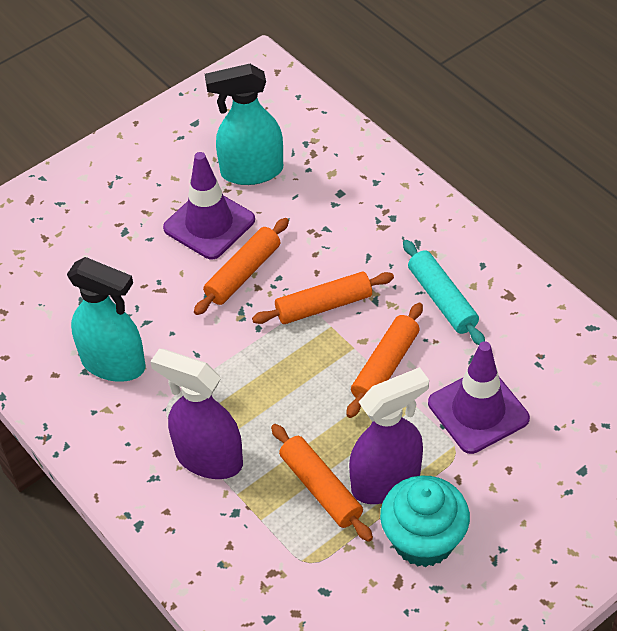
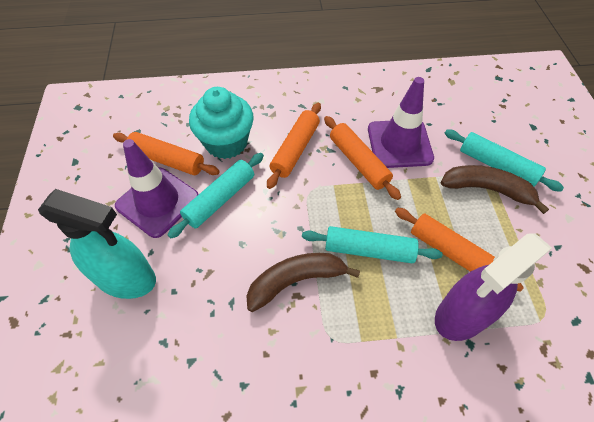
brown banana: 0 -> 2
purple spray bottle: 2 -> 1
turquoise rolling pin: 1 -> 3
turquoise spray bottle: 2 -> 1

